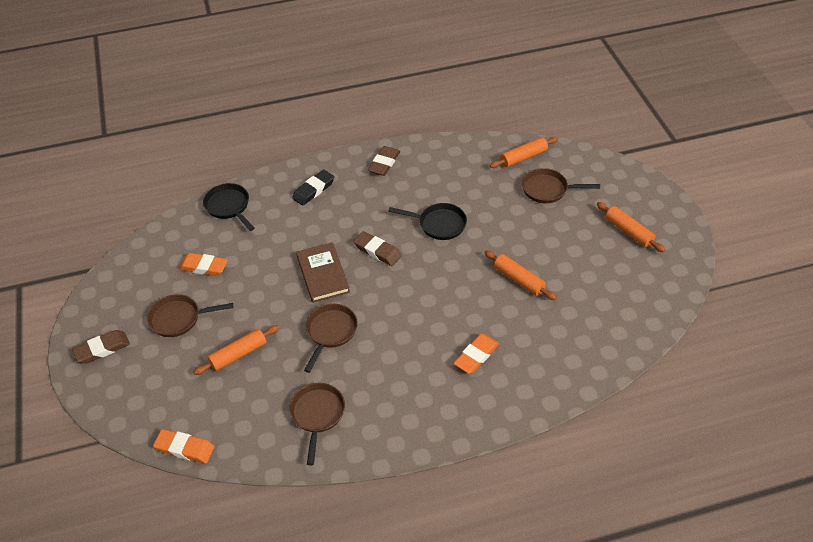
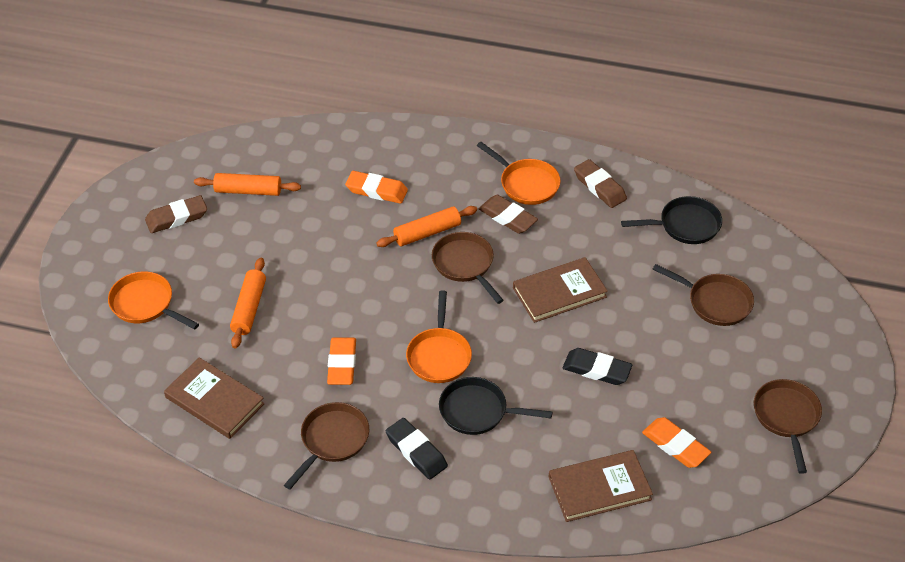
black eraser: 1 -> 2
brown book: 1 -> 3
orange pan: 0 -> 3
orange rolling pin: 4 -> 3

